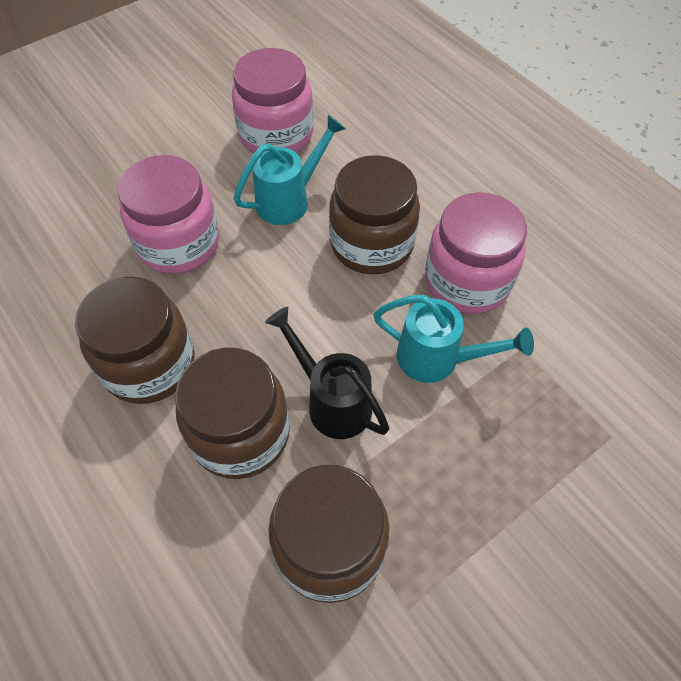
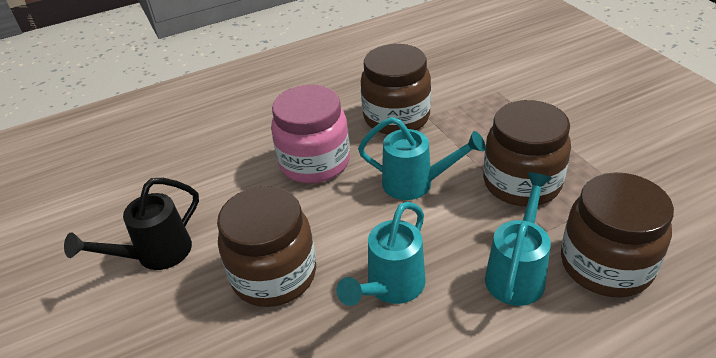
pink jar: 3 -> 1
turquoise watering can: 2 -> 3

